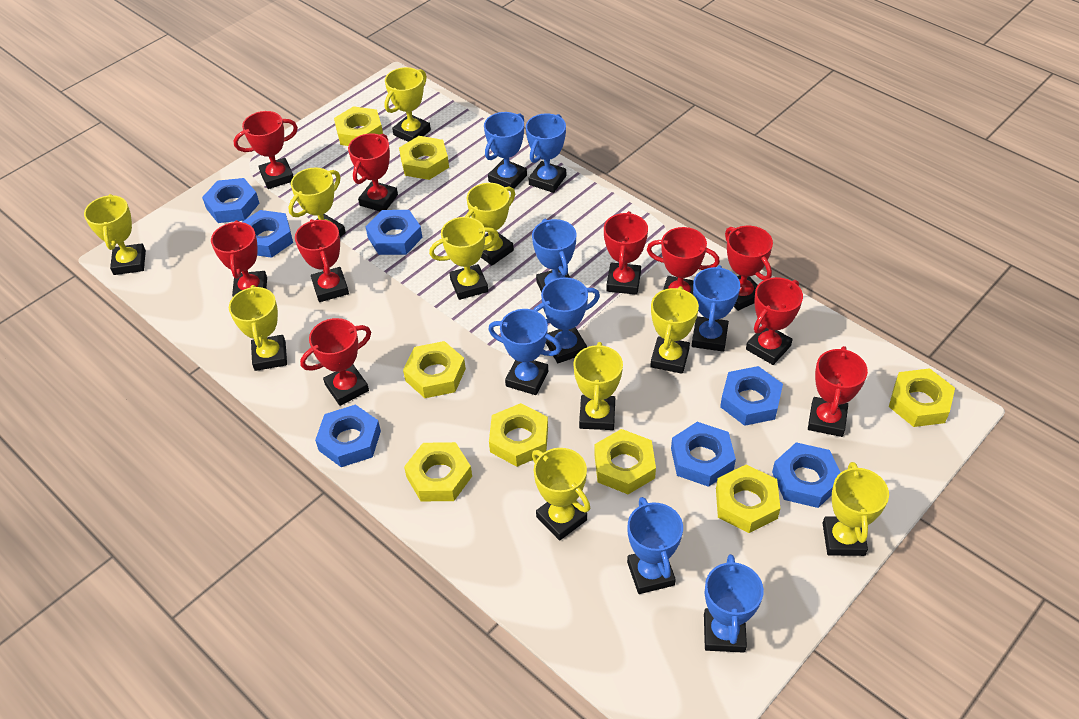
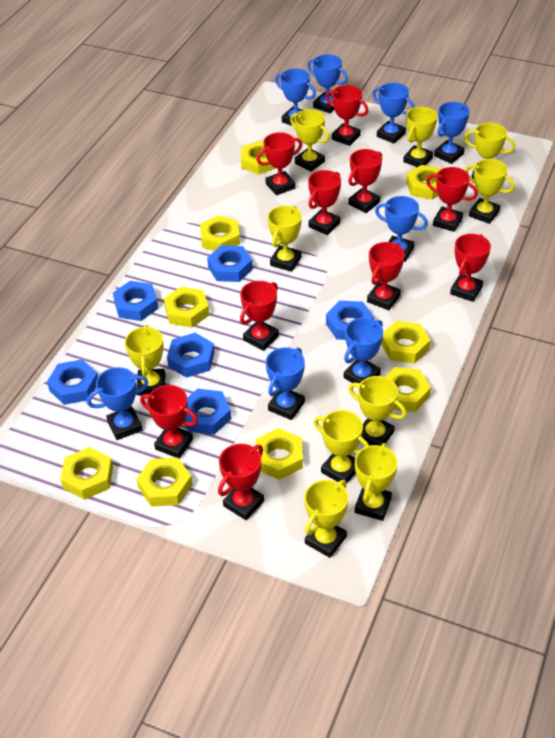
blue nut: 7 -> 6
yellow nut: 8 -> 9

